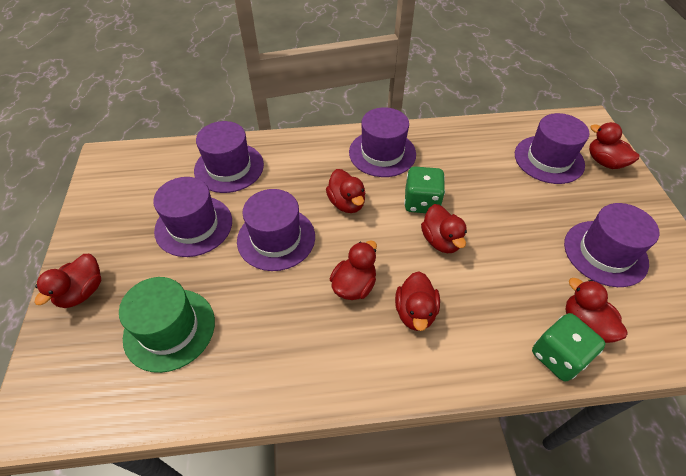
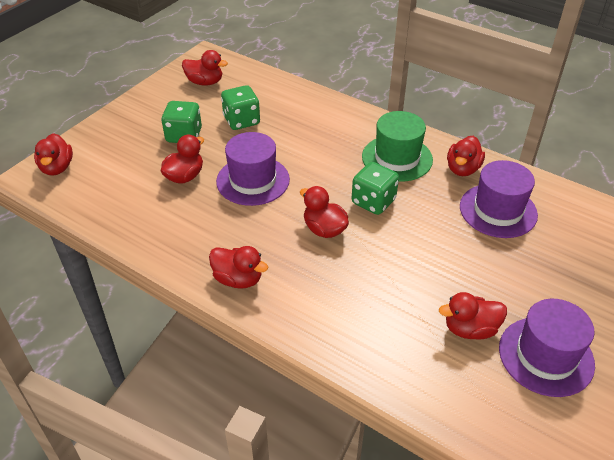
green dice: 2 -> 3
purple hat: 6 -> 3

